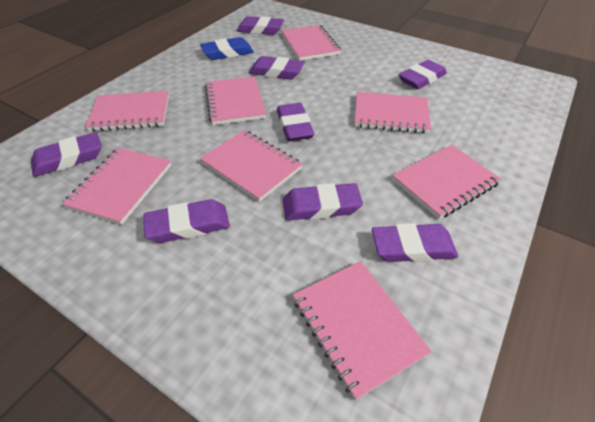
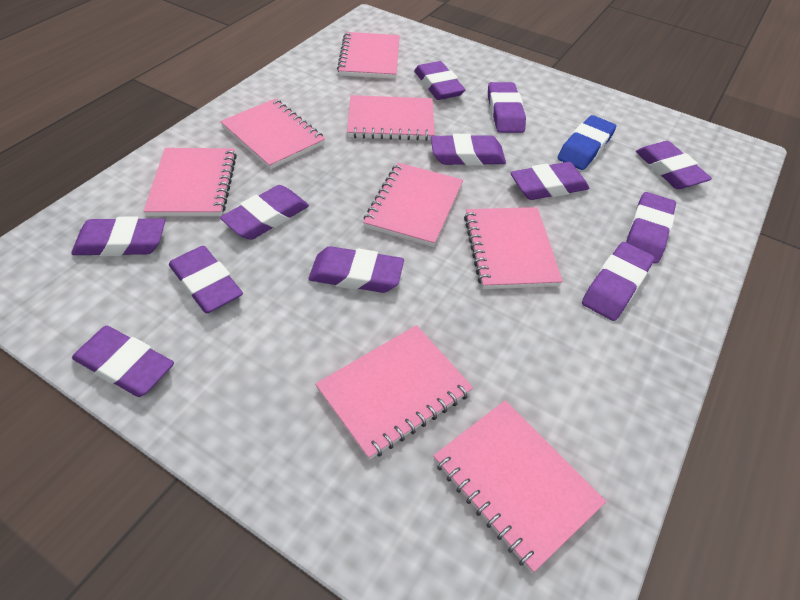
purple eraser: 8 -> 12

